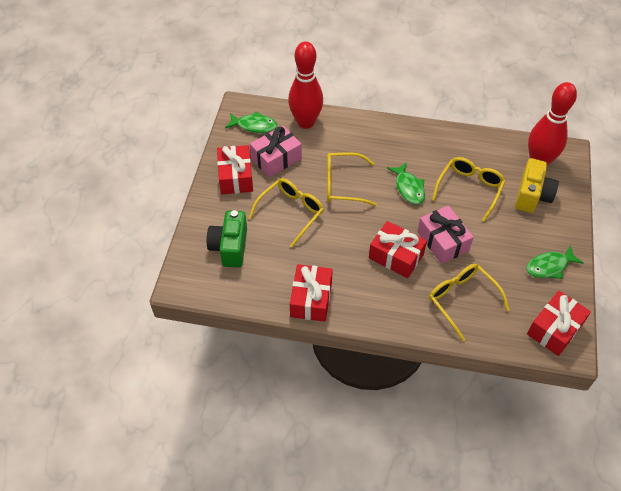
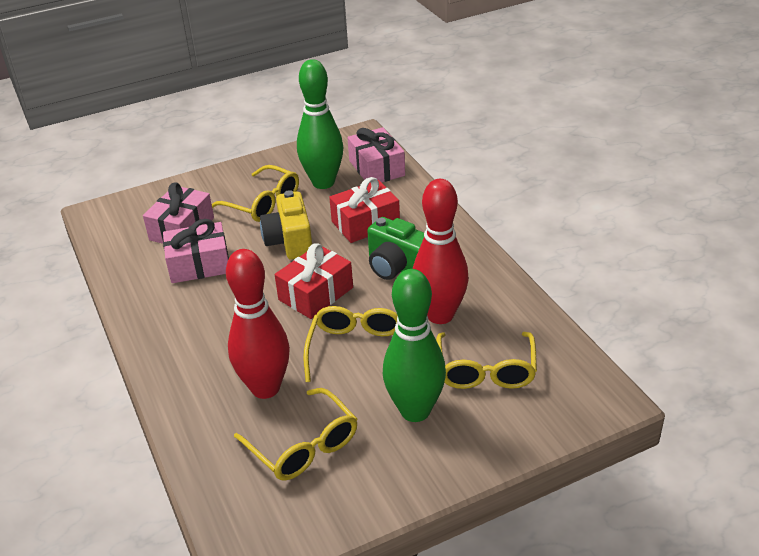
green bowling pin: 0 -> 2
green fish: 3 -> 0
pink gift: 2 -> 3
red gift: 4 -> 2

